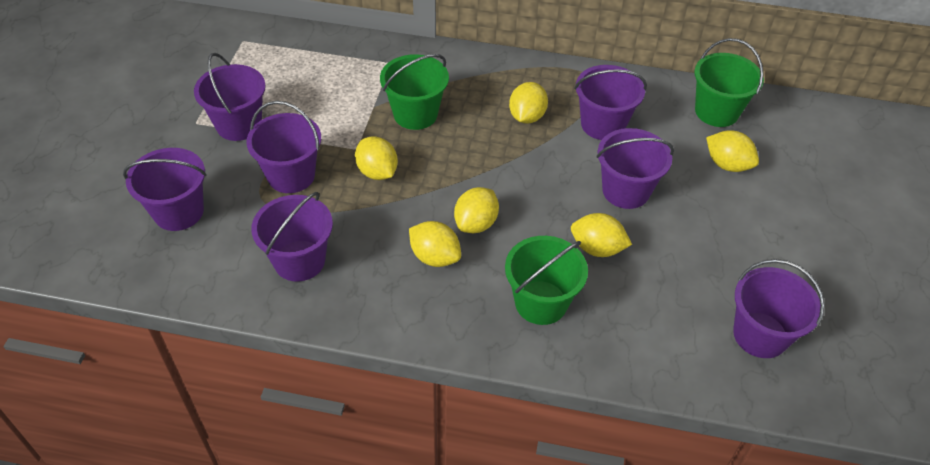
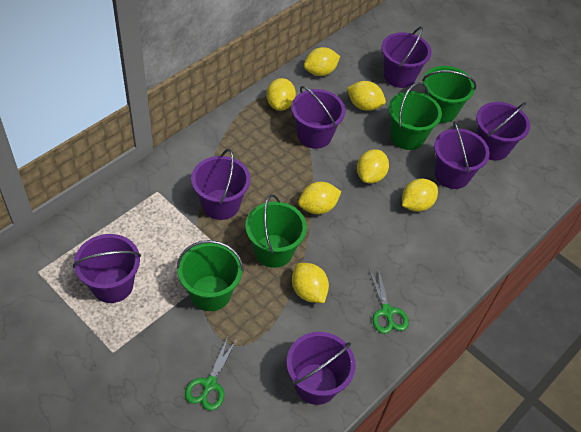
green bucket: 3 -> 4
green scissors: 0 -> 2
yellow lemon: 6 -> 7

